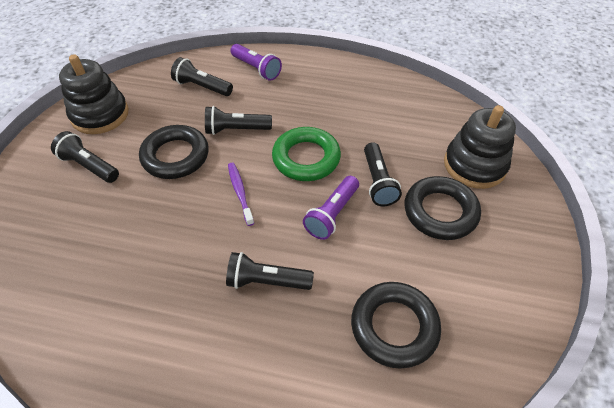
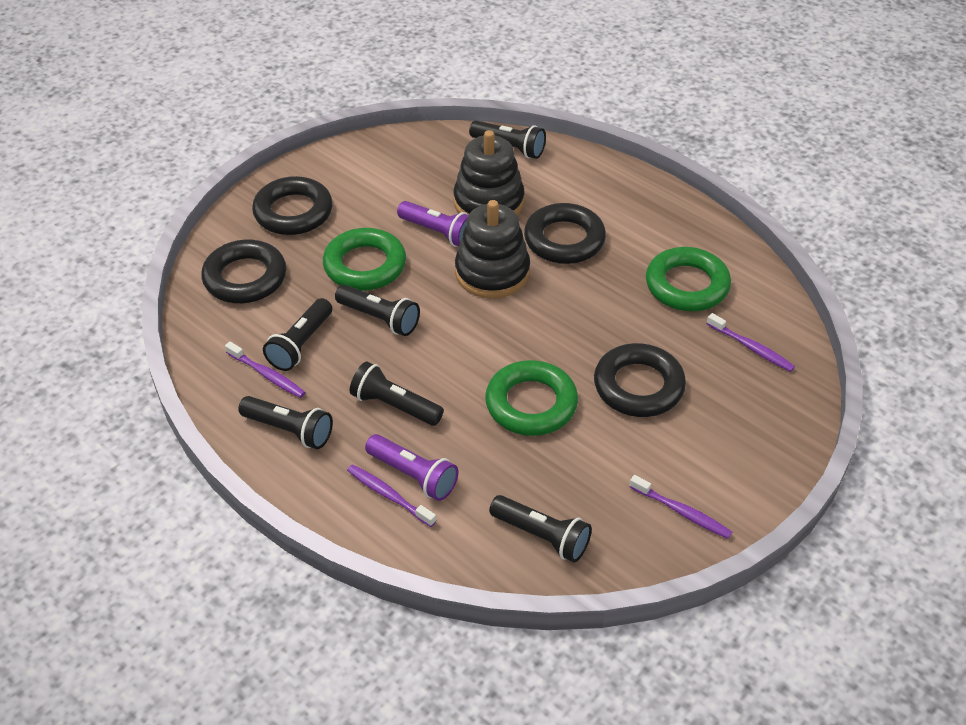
black flashlight: 5 -> 6
black ring: 3 -> 4
green ring: 1 -> 3
purple toothbrush: 1 -> 4

